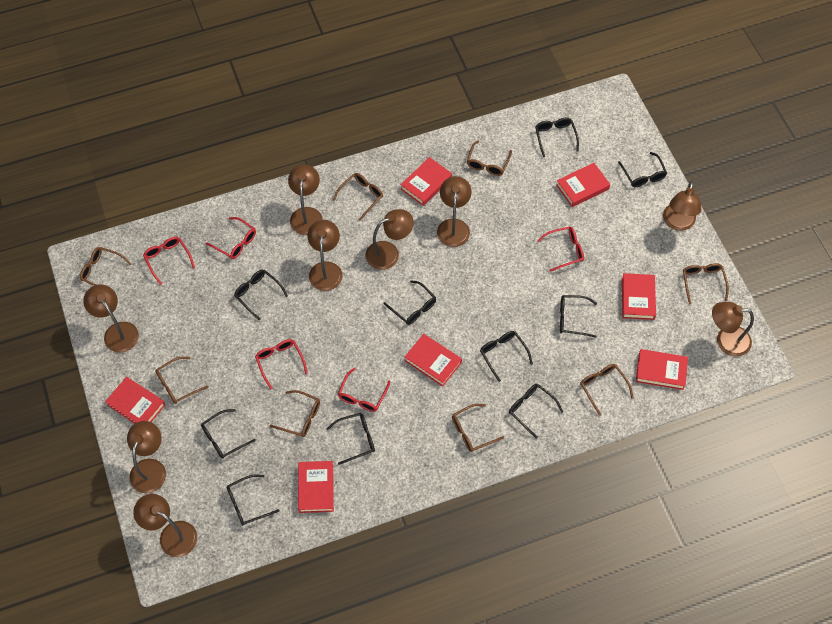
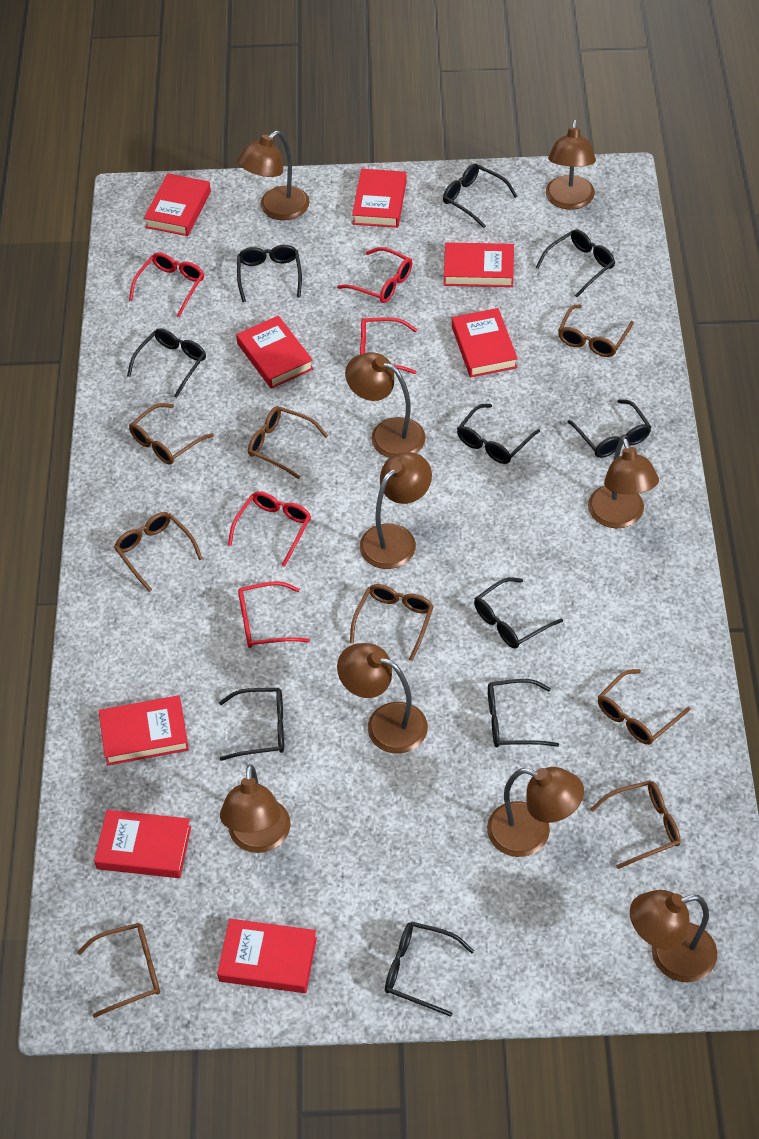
red book: 7 -> 8

